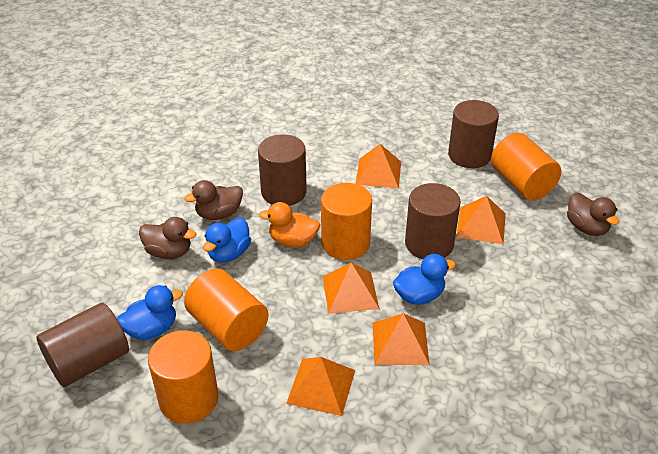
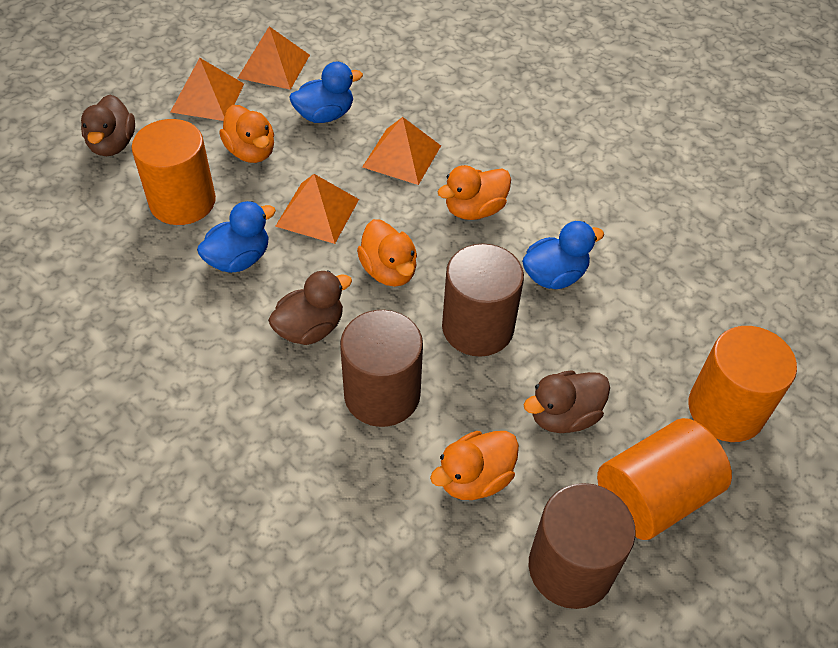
brown cylinder: 4 -> 3
orange cylinder: 4 -> 3
orange duck: 1 -> 4
orange pyramid: 5 -> 4

